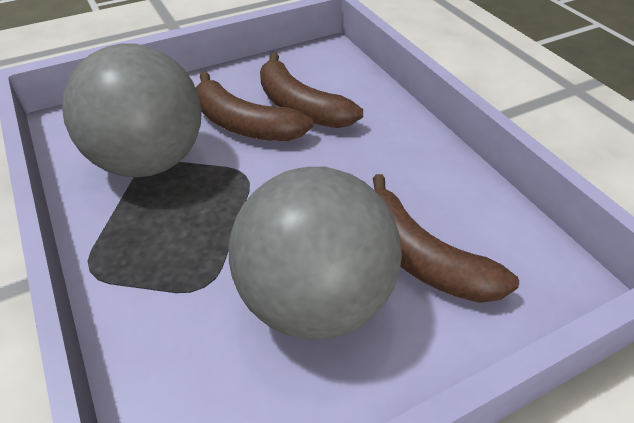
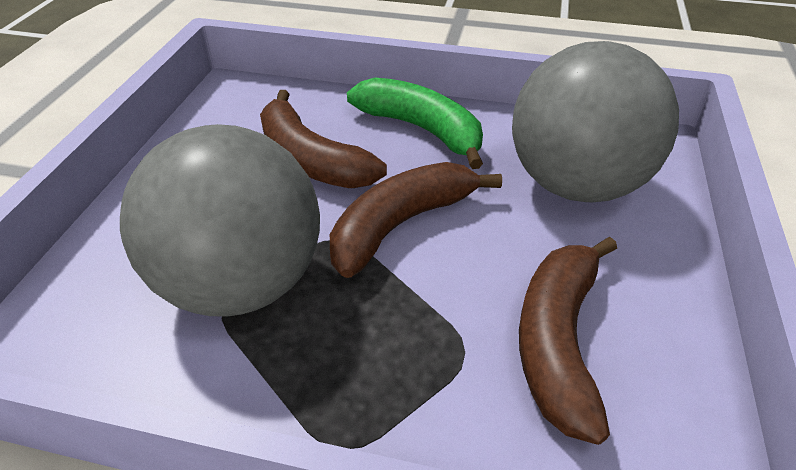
green banana: 0 -> 1

